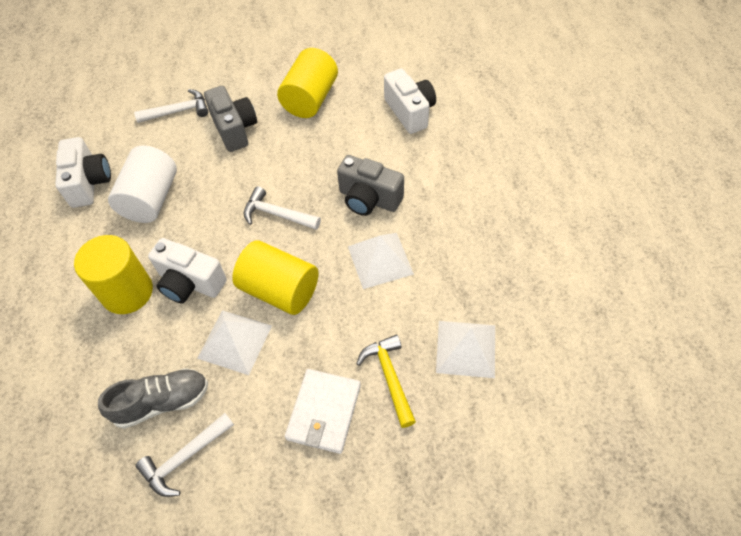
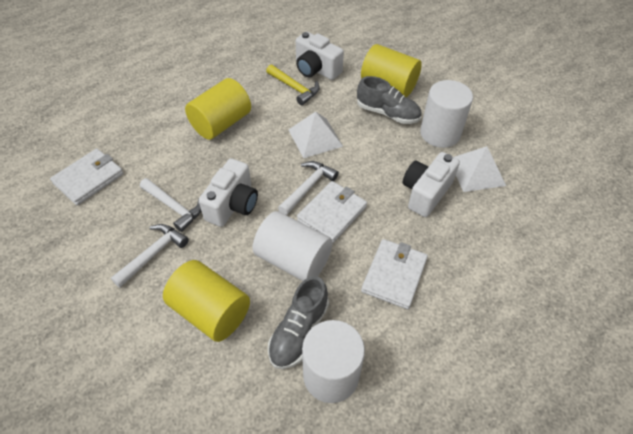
grey camera: 2 -> 0
grey shoe: 1 -> 2
white cylinder: 1 -> 3
white pyramid: 3 -> 2
white wallet: 1 -> 3

